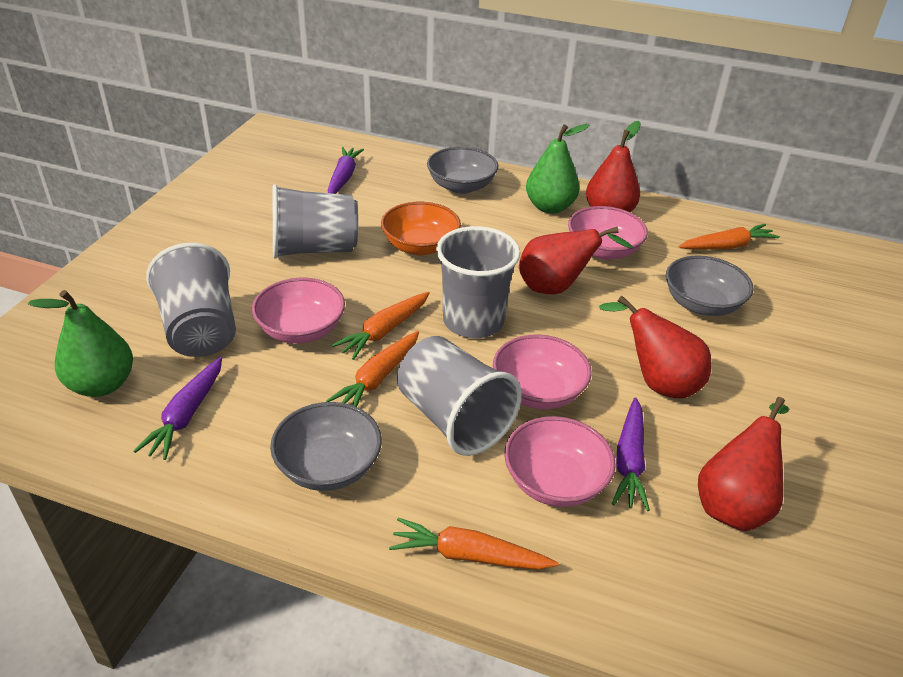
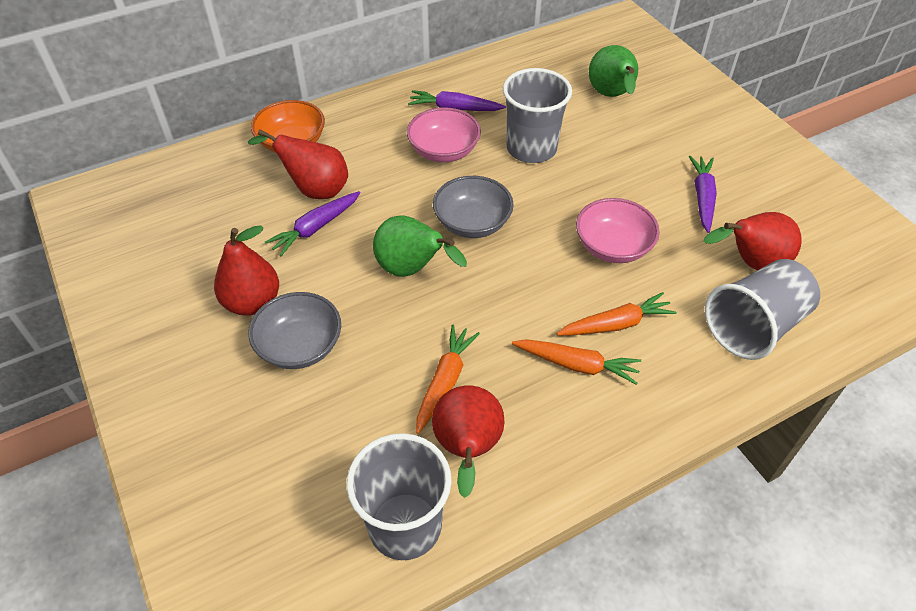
grey bowl: 3 -> 2
grey cup: 4 -> 3
orange carrot: 4 -> 3
pink bowl: 4 -> 2

